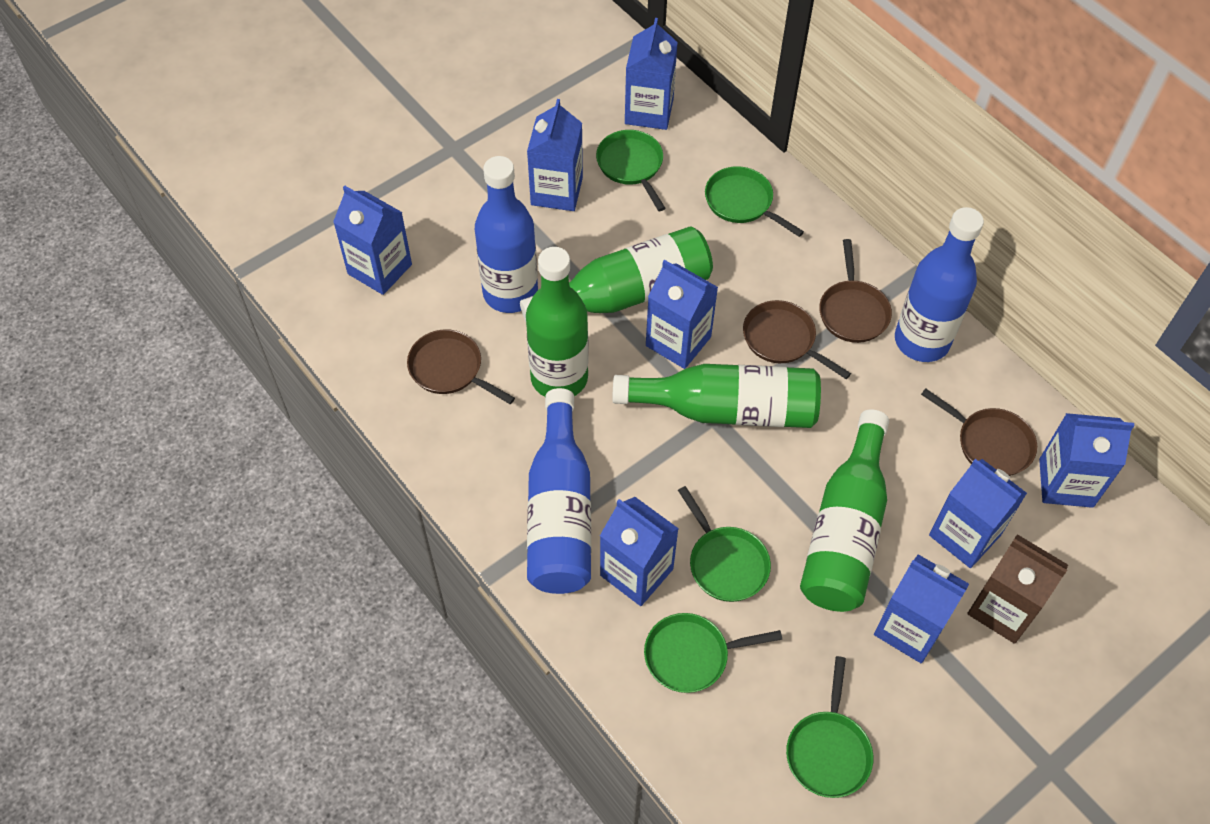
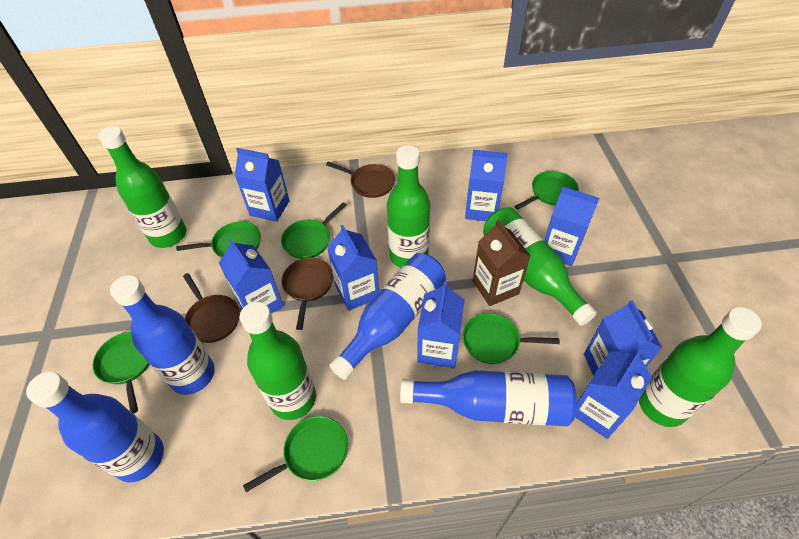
blue bottle: 3 -> 4
brown pan: 4 -> 3
green bottle: 4 -> 5
green pan: 5 -> 6

